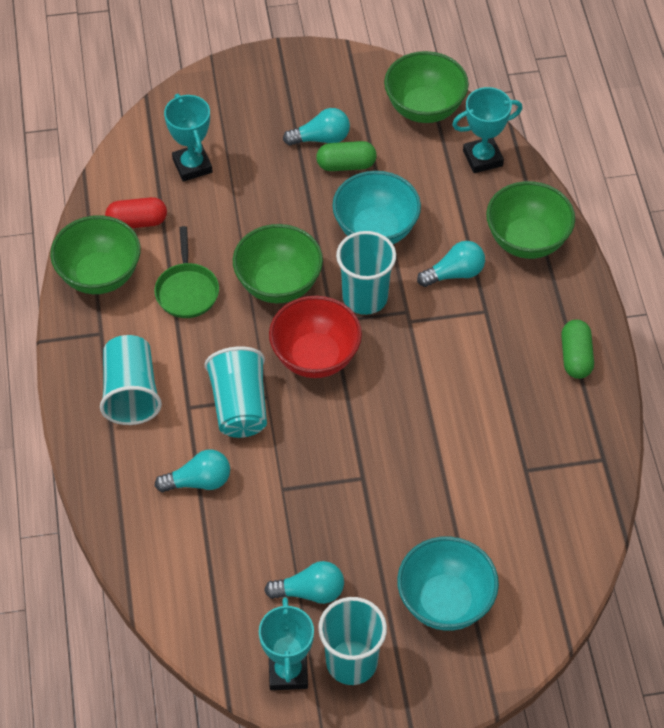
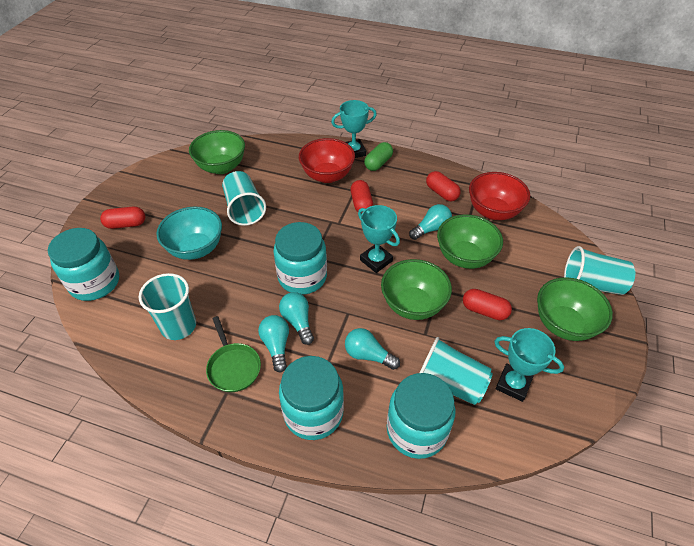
green capsule: 2 -> 1
red bowl: 1 -> 2
red capsule: 1 -> 4
turquoise bowl: 2 -> 1
turquoise jar: 0 -> 4

